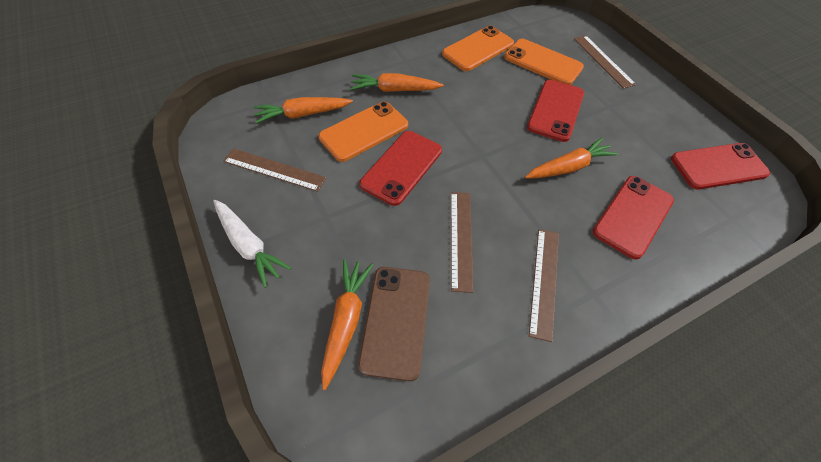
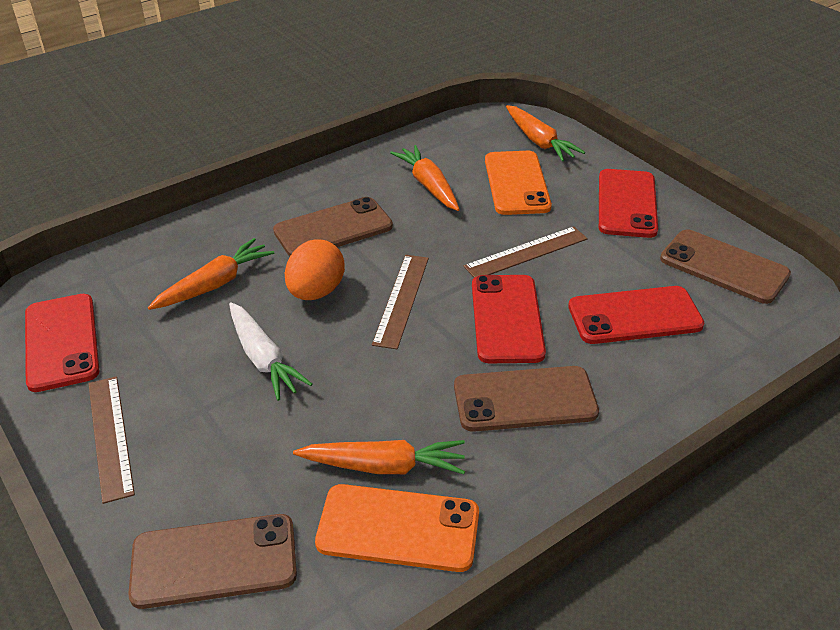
brown phone: 1 -> 4
brown ruler: 4 -> 3
orange egg: 0 -> 1
orange phone: 3 -> 2

